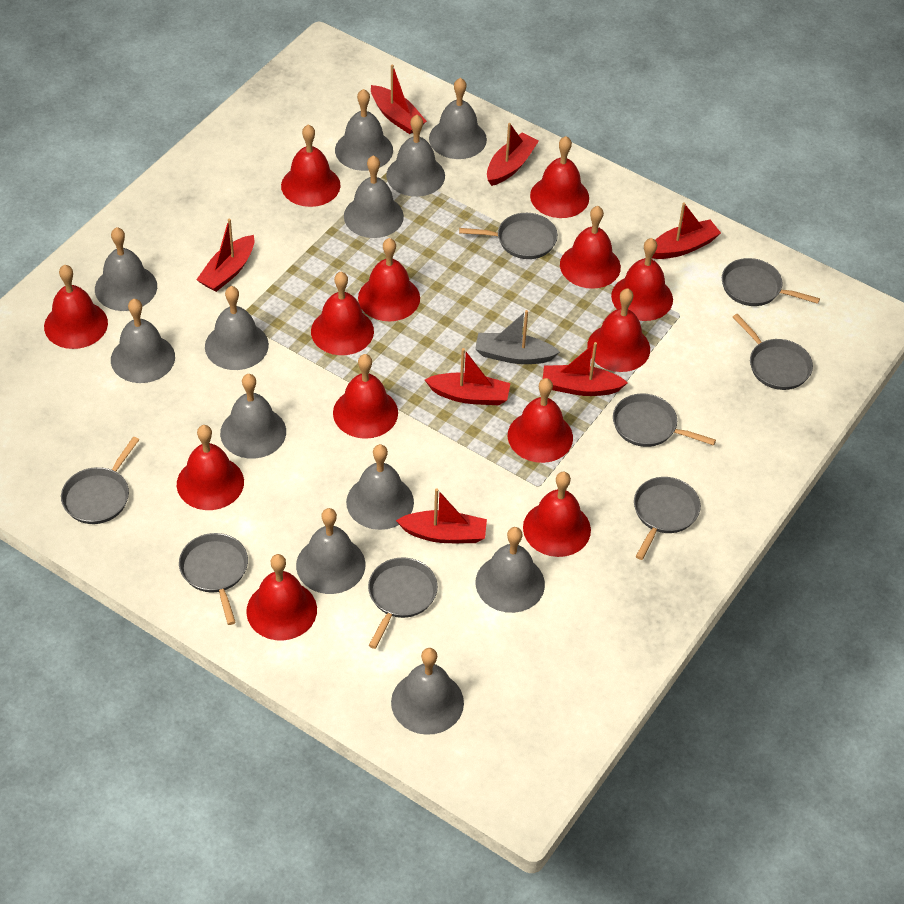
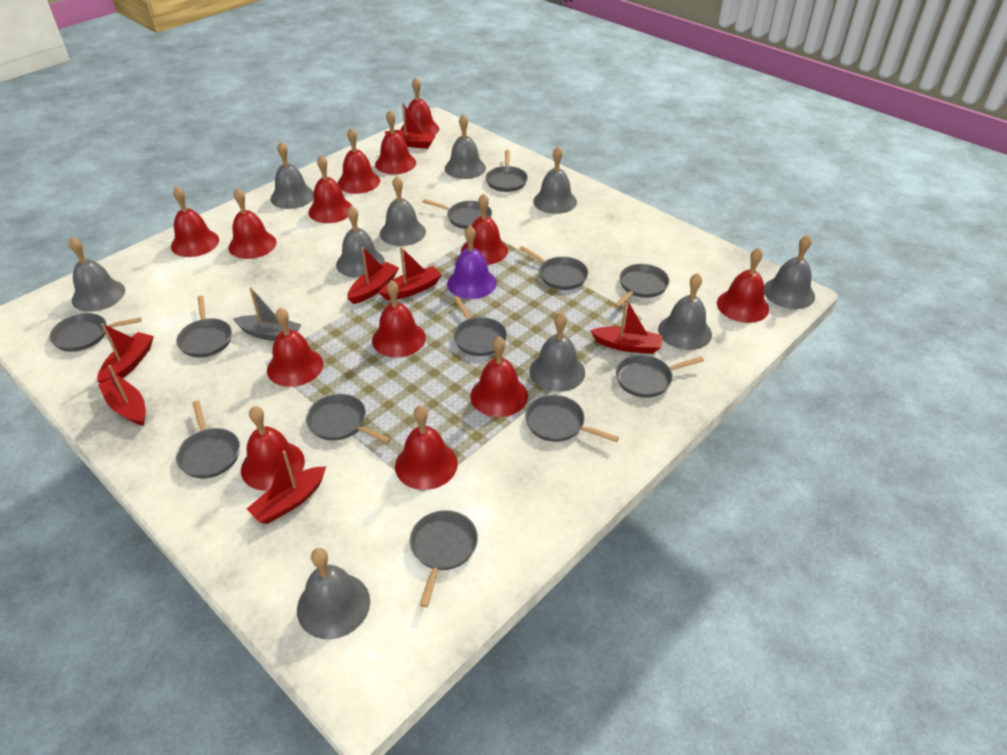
grey bell: 12 -> 10
grey pan: 8 -> 12
purple bell: 0 -> 1

